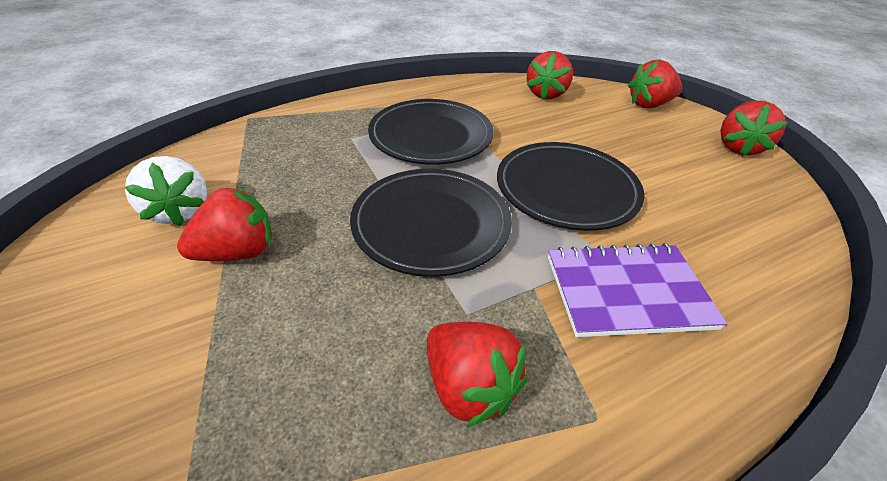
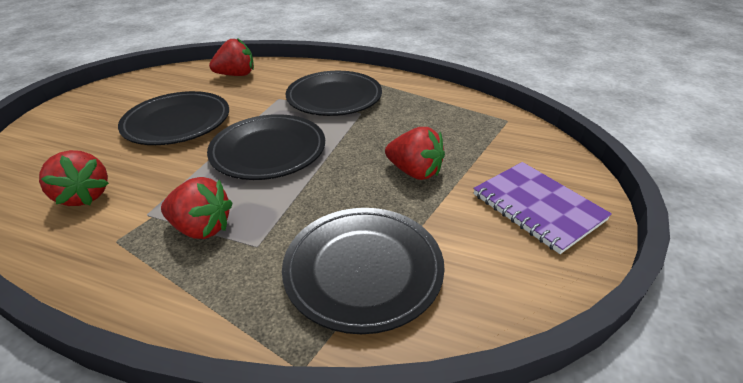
black plate: 3 -> 4
red strawberry: 5 -> 4
white strawberry: 1 -> 0

